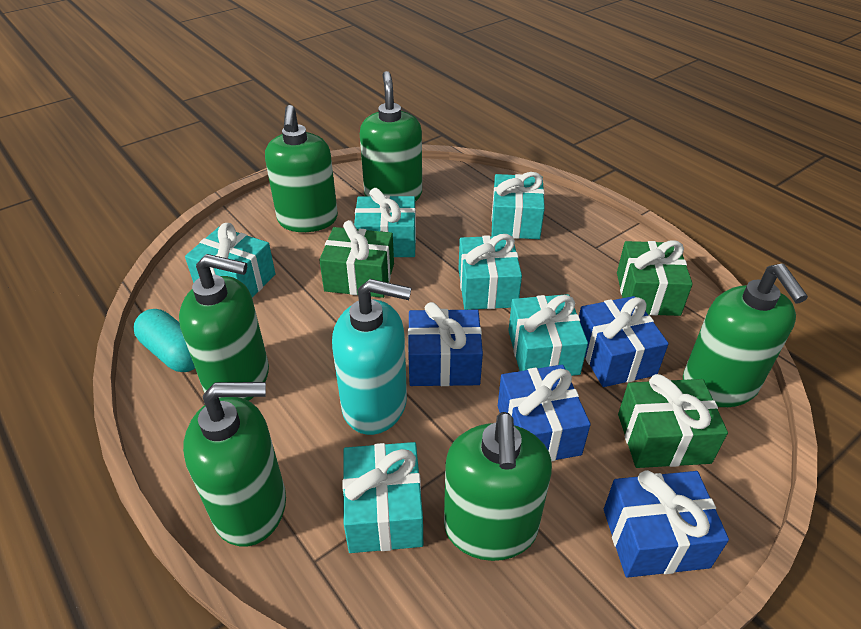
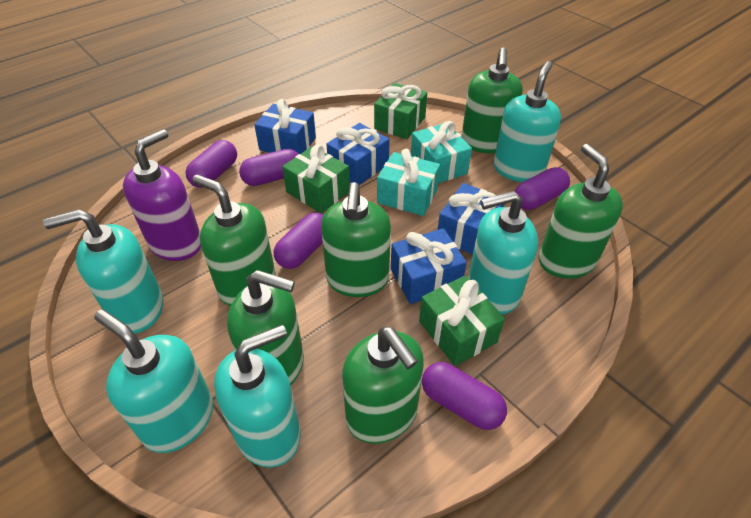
purple capsule: 0 -> 5
purple soap dispenser: 0 -> 1
turquoise capsule: 1 -> 0
turquoise gift: 6 -> 2
turquoise soap dispenser: 1 -> 5

